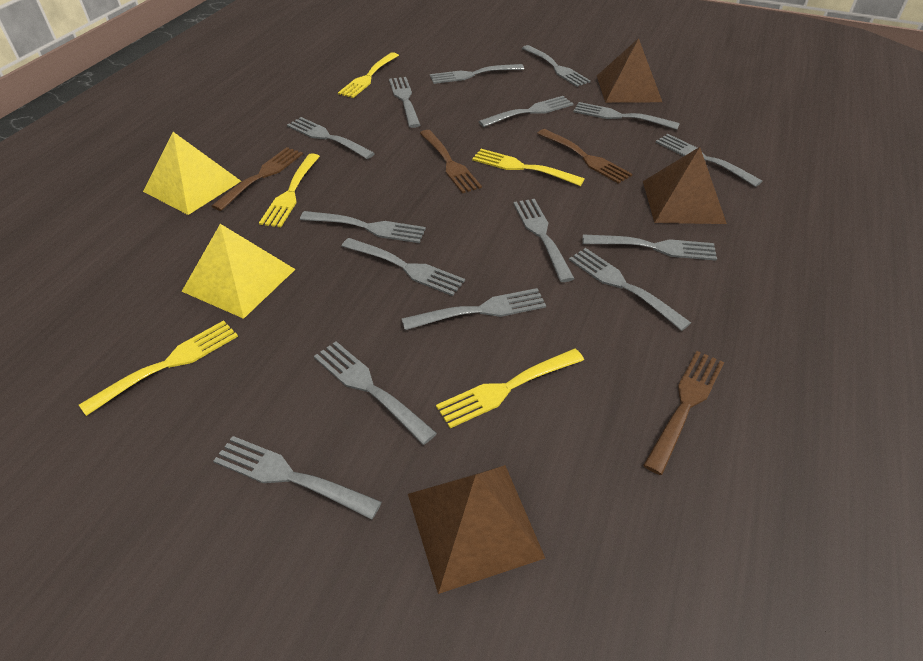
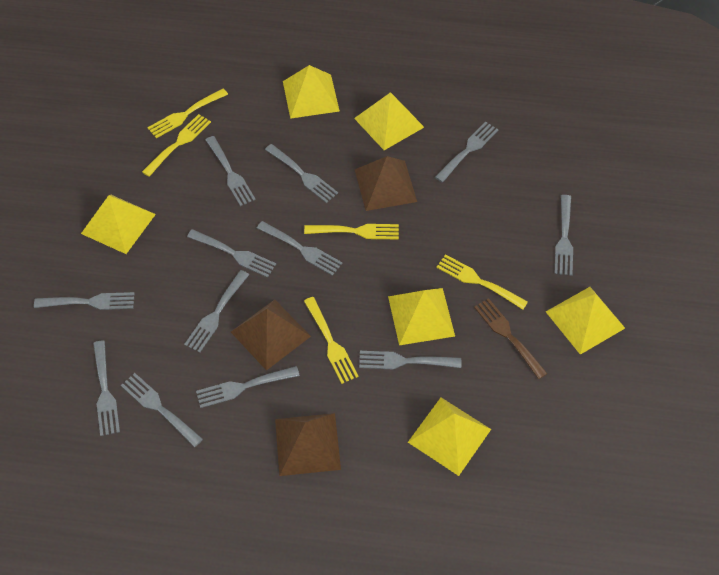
brown fork: 4 -> 1
grey fork: 15 -> 12
yellow pyramid: 2 -> 6

